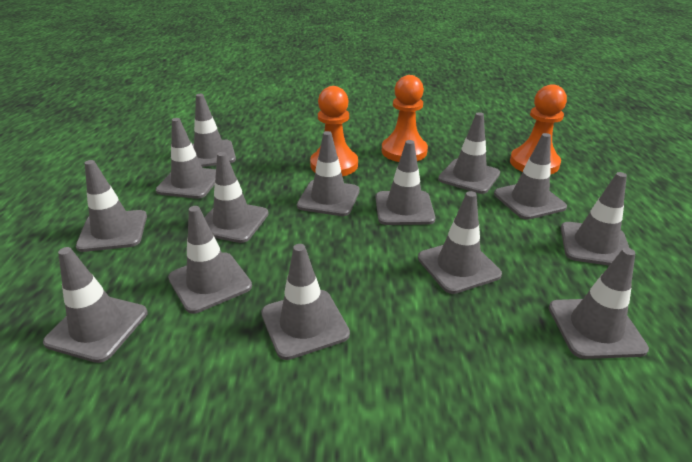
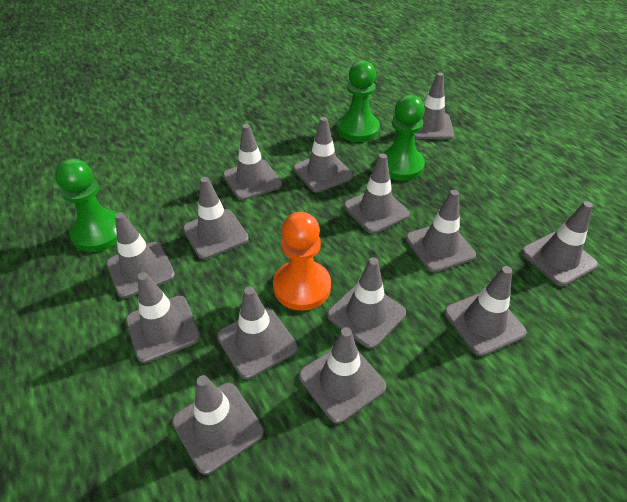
green pawn: 0 -> 3
orange pawn: 3 -> 1

